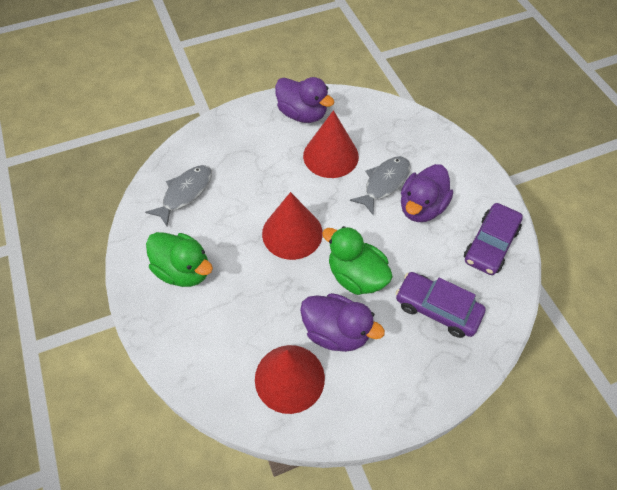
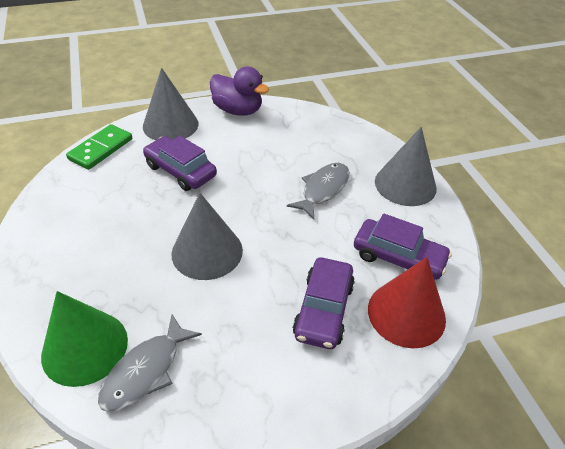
green cone: 0 -> 1
green domino: 0 -> 1
green duck: 2 -> 0
grey cone: 0 -> 3
purple car: 2 -> 3
purple duck: 3 -> 1
red cone: 3 -> 1

